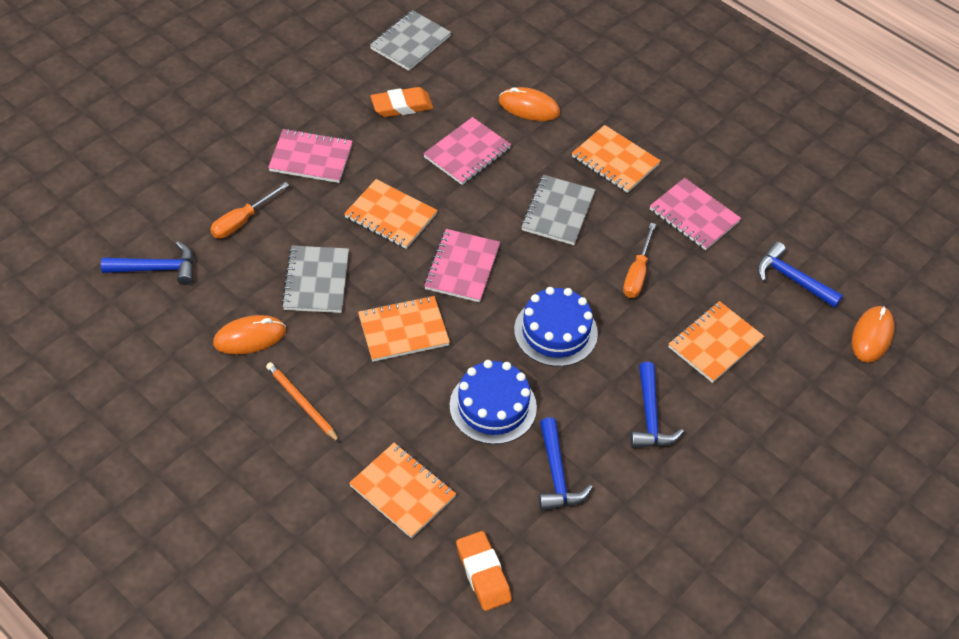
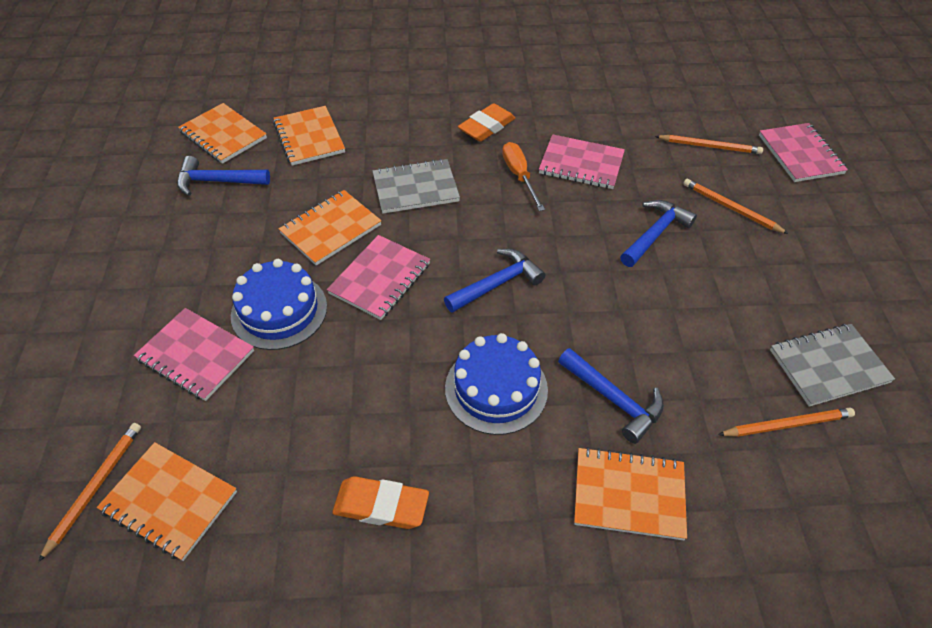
grey notebook: 3 -> 2
orange mouse: 3 -> 0
orange pencil: 1 -> 4
orange screwdriver: 2 -> 1

